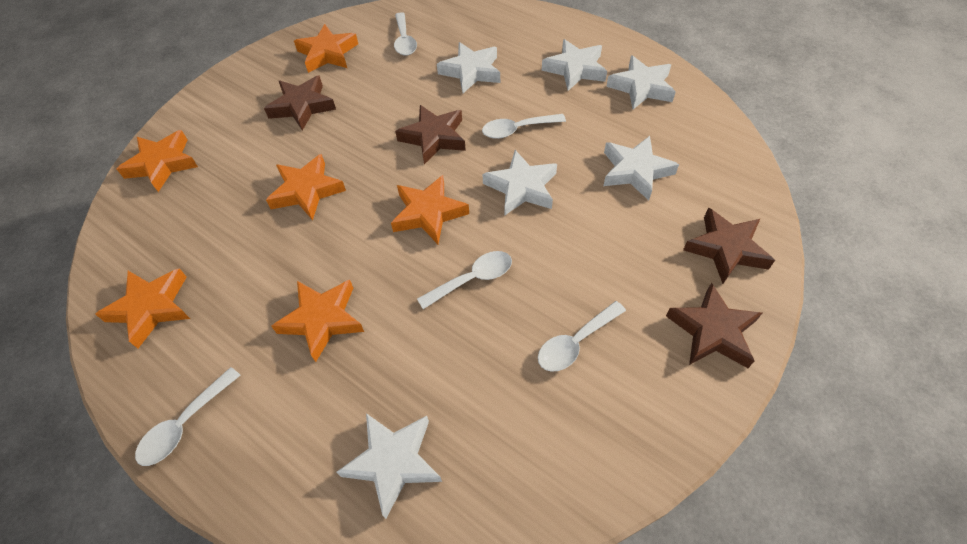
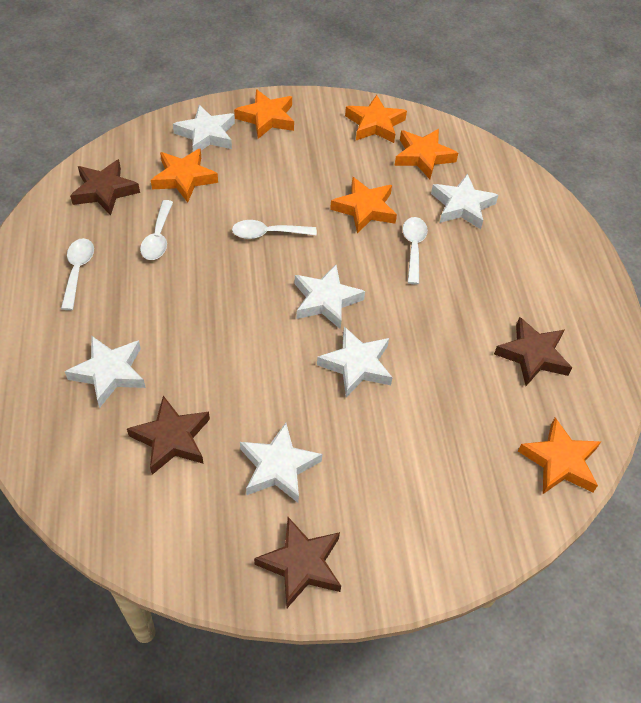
white spoon: 5 -> 4

